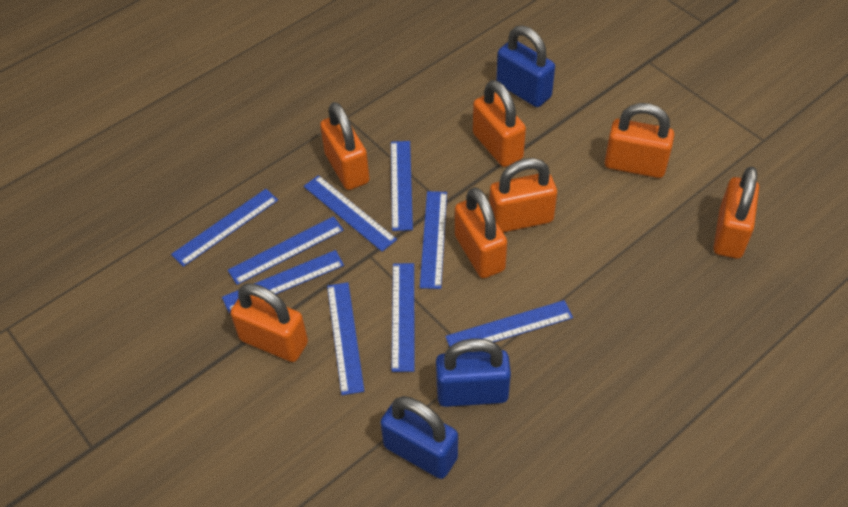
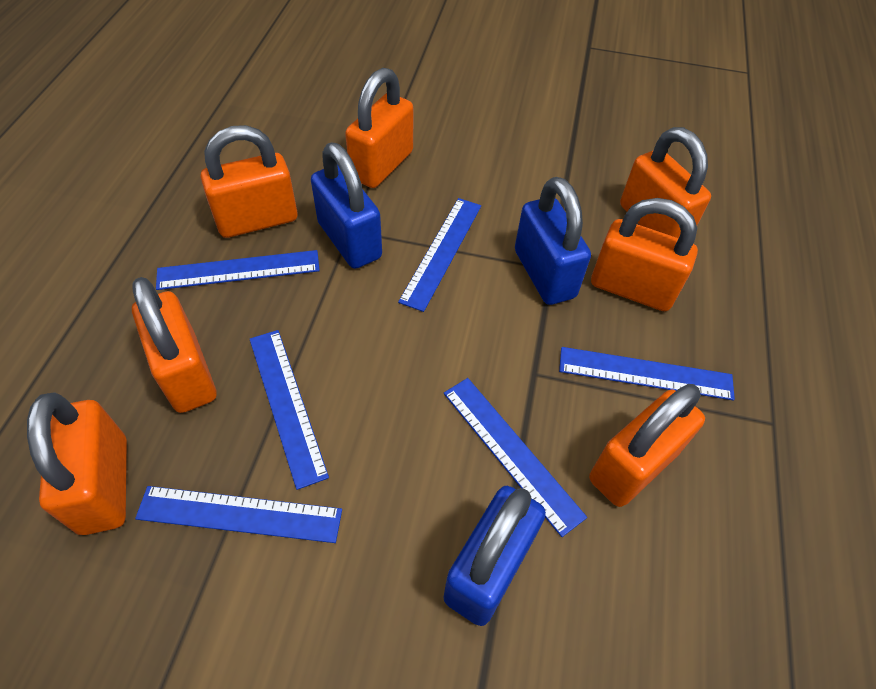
blue ruler: 9 -> 6

